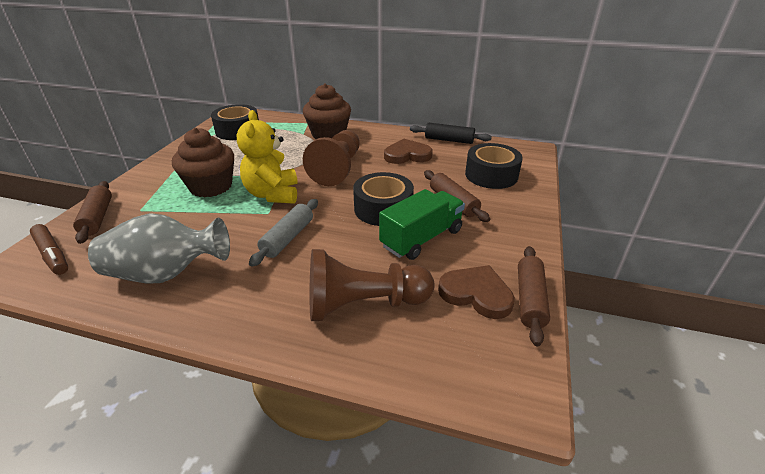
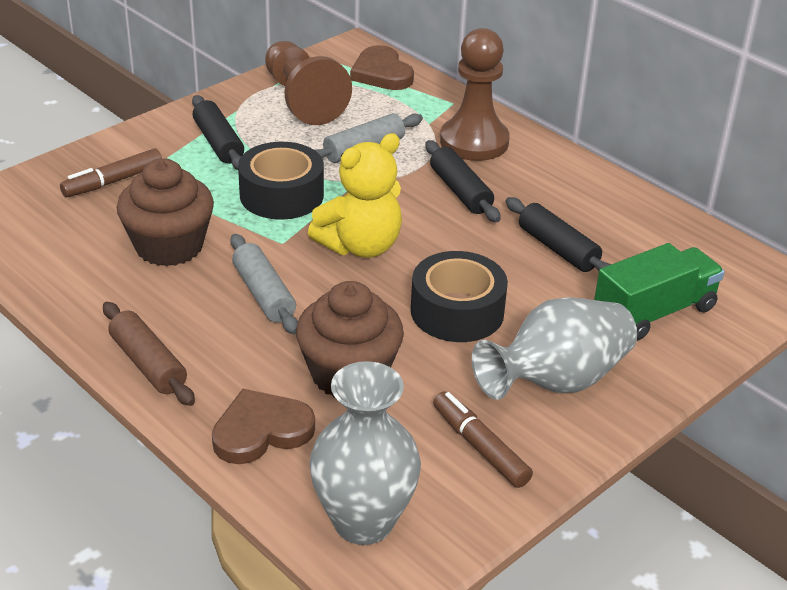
black rolling pin: 1 -> 3
black tape: 3 -> 2
brown marker: 1 -> 2
brown rolling pin: 3 -> 1
grey rolling pin: 1 -> 2
grey vase: 1 -> 2

